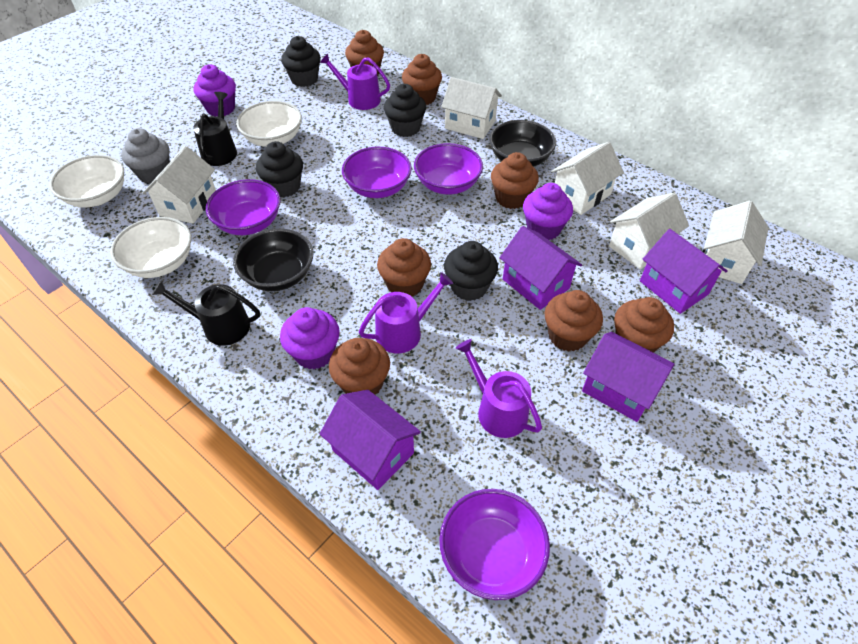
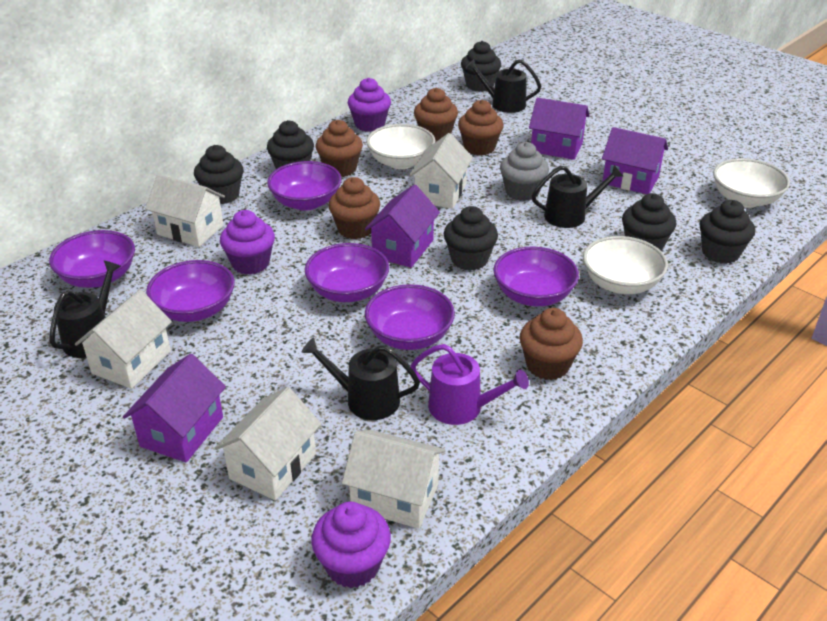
black bowl: 2 -> 0
black cupcake: 4 -> 6
black watering can: 2 -> 4
brown cupcake: 7 -> 5
purple bowl: 4 -> 6
purple watering can: 3 -> 1

